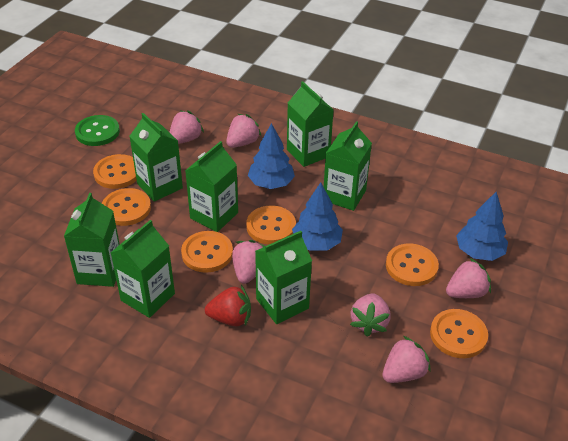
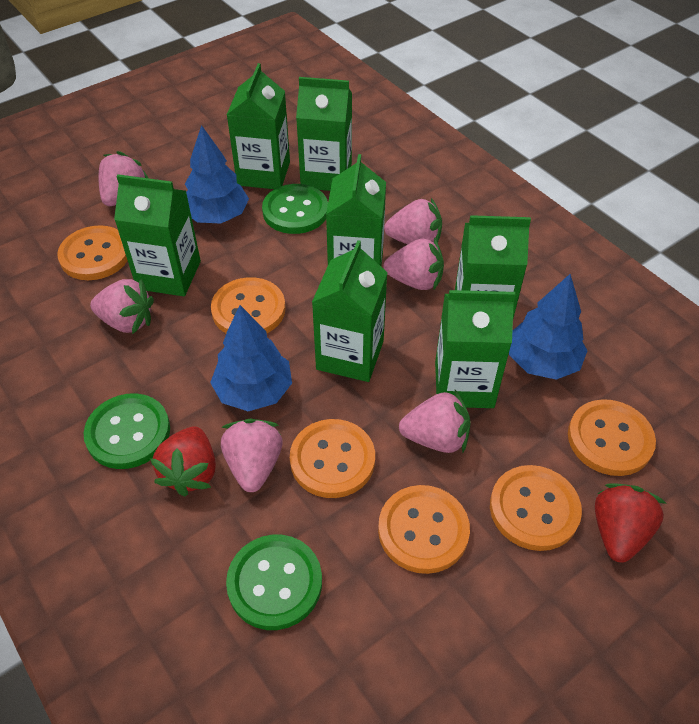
green button: 1 -> 3
red strawberry: 1 -> 2

